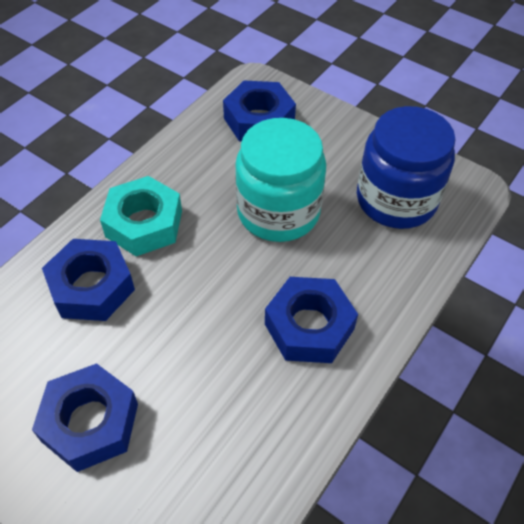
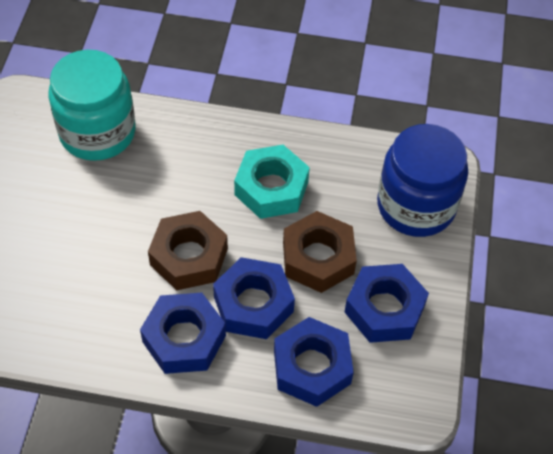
brown nut: 0 -> 2

